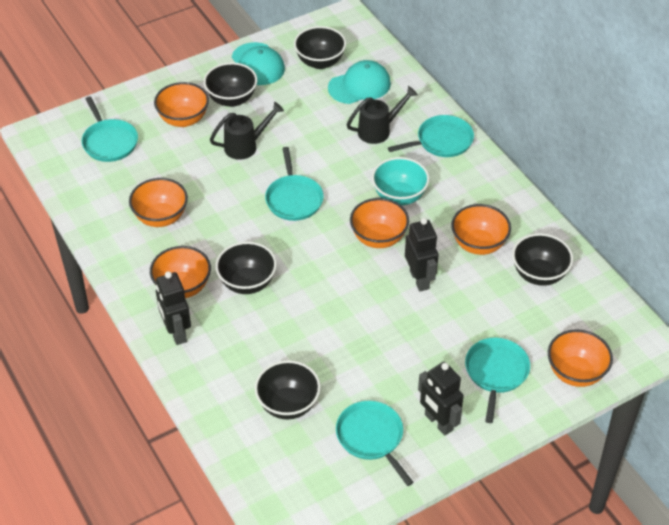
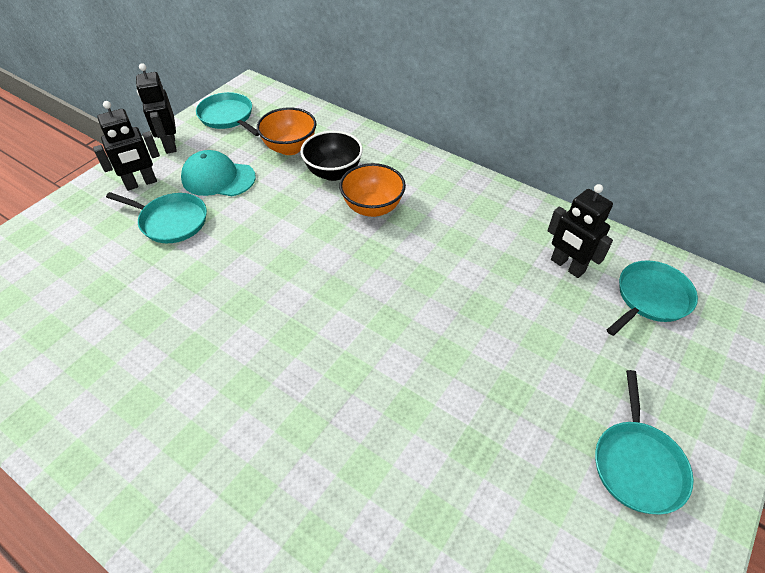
black bowl: 5 -> 1
black watering can: 2 -> 0
orange bowl: 6 -> 2
turquoise bowl: 1 -> 0
turquoise cap: 2 -> 1
turquoise pan: 5 -> 4

